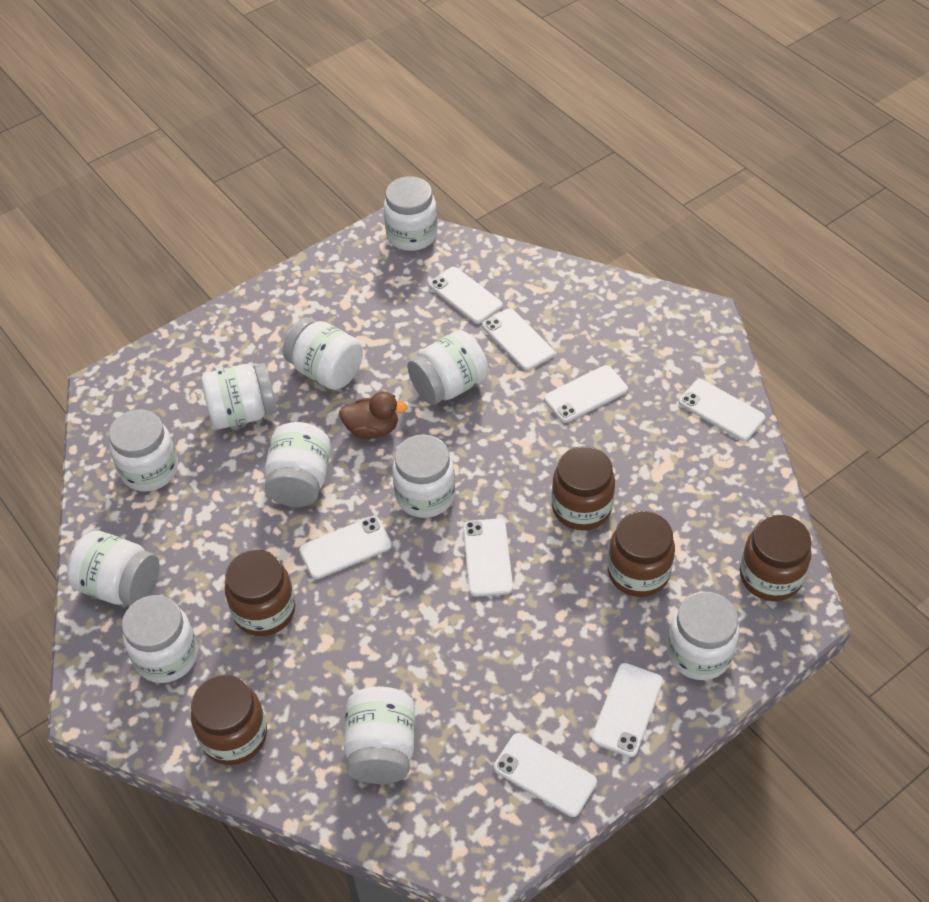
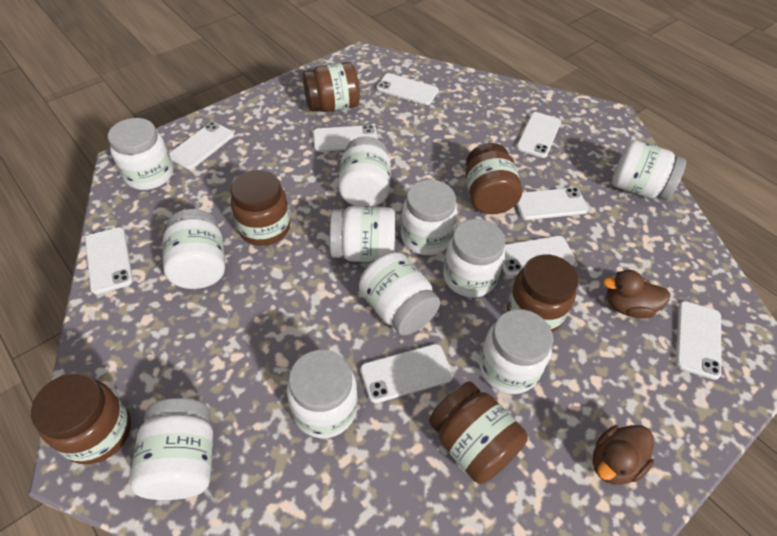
brown duck: 1 -> 2
brown jar: 5 -> 6
white phone: 8 -> 9

